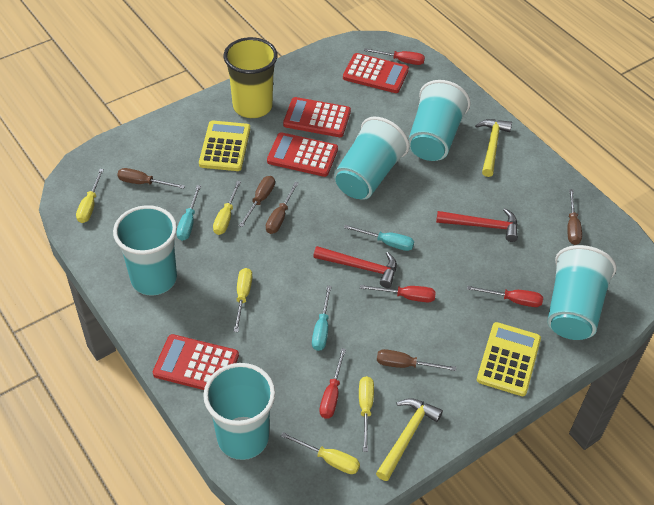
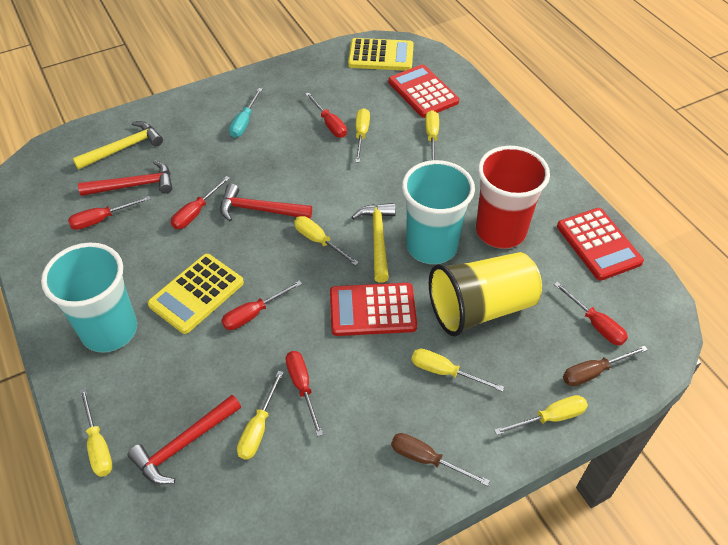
brown screwdriver: 5 -> 2
red calculator: 4 -> 3
red cup: 0 -> 1
red hammer: 2 -> 3
red screwdriver: 4 -> 6
turquoise cup: 5 -> 2
turquoise screwdriver: 3 -> 1
yellow screwdriver: 5 -> 7

